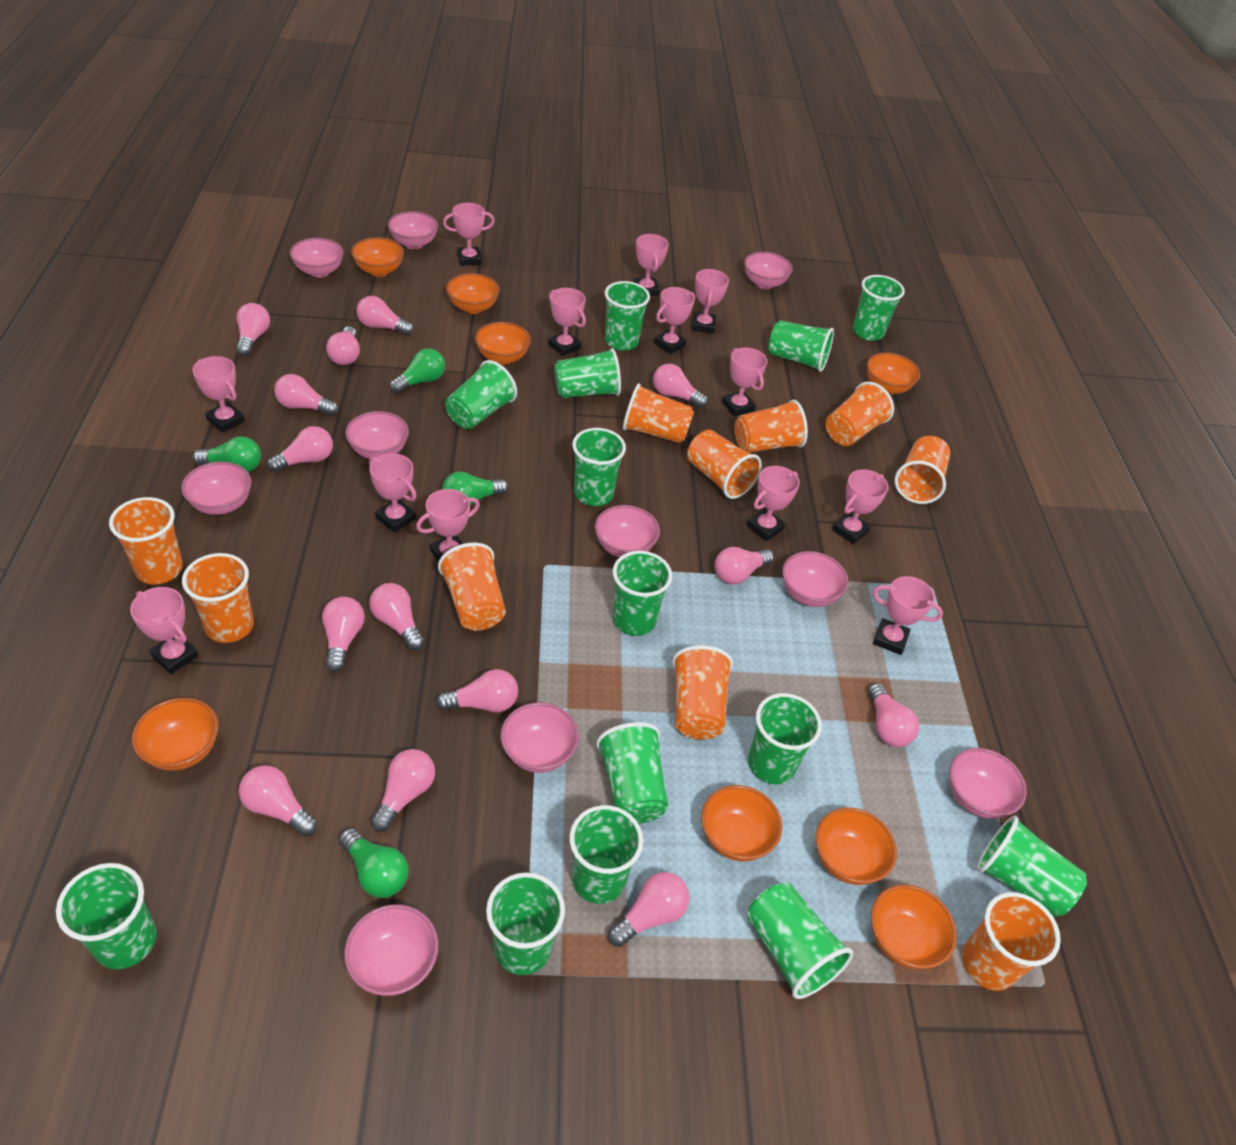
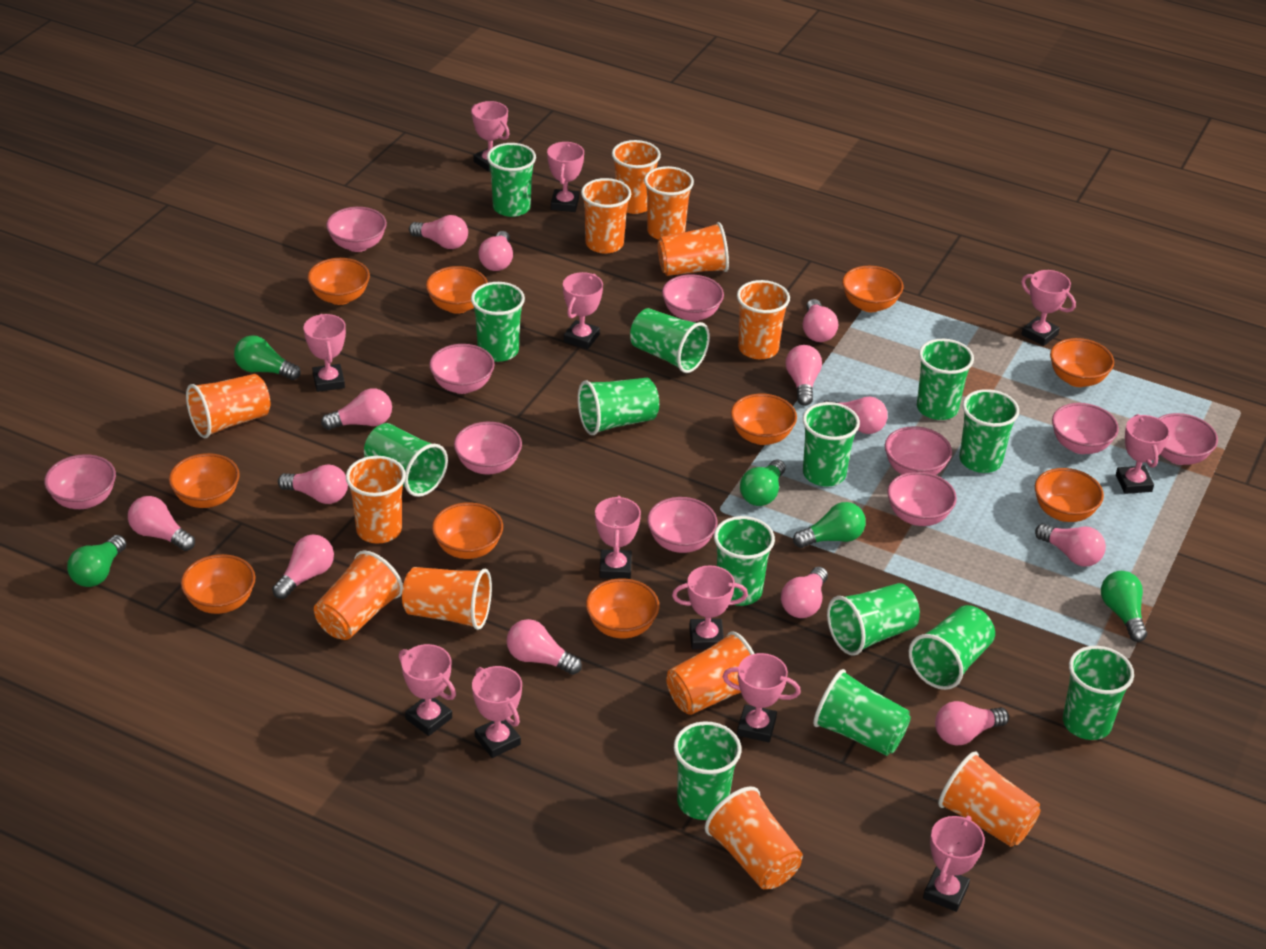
green light bulb: 4 -> 5
orange bowl: 8 -> 10
orange cup: 10 -> 12
pink light bulb: 14 -> 13
pink trophy: 13 -> 12

